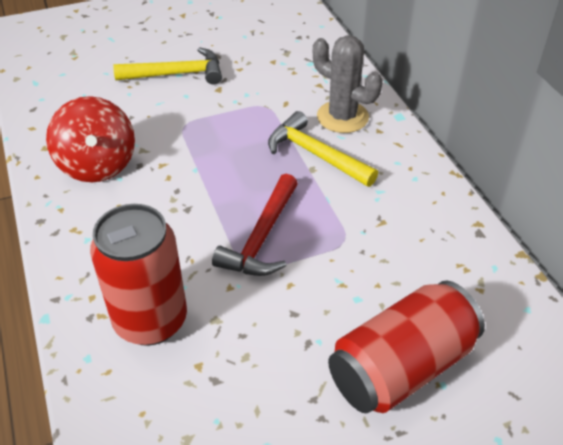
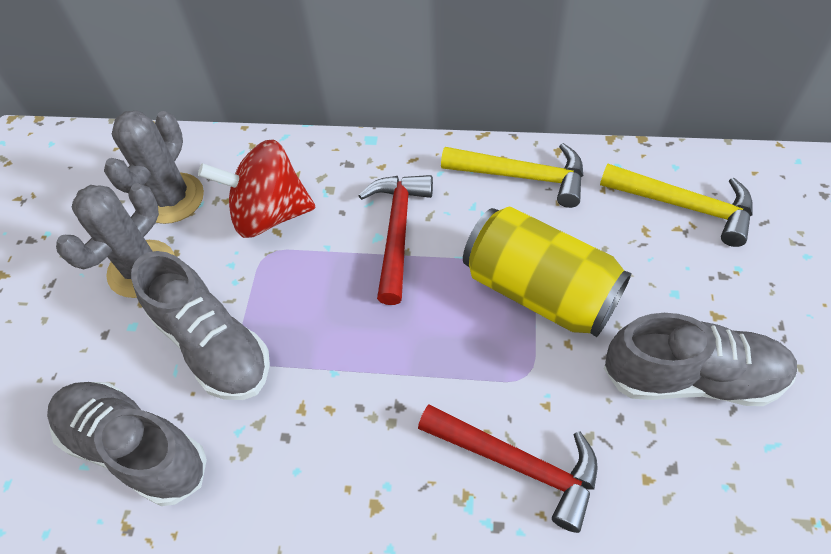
grey cactus: 1 -> 2
grey shoe: 0 -> 3
red can: 2 -> 0
red hammer: 1 -> 2
yellow can: 0 -> 1

